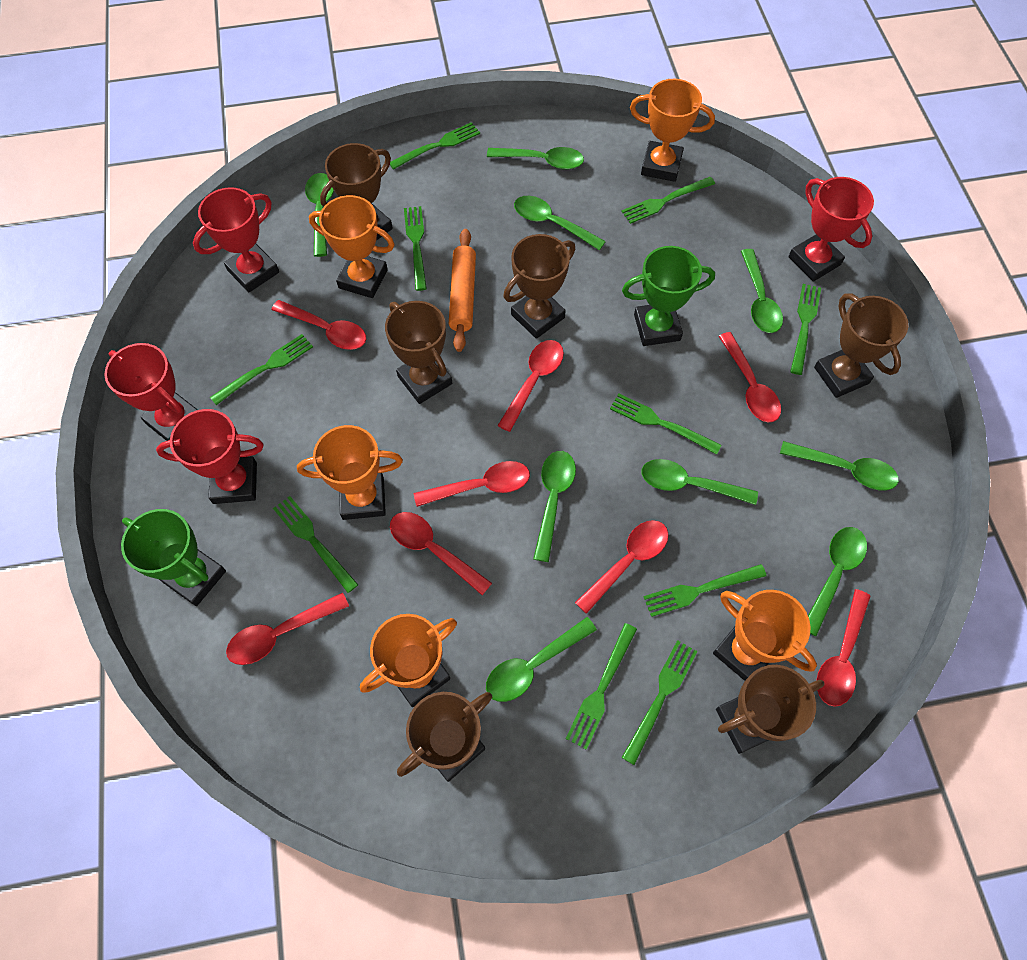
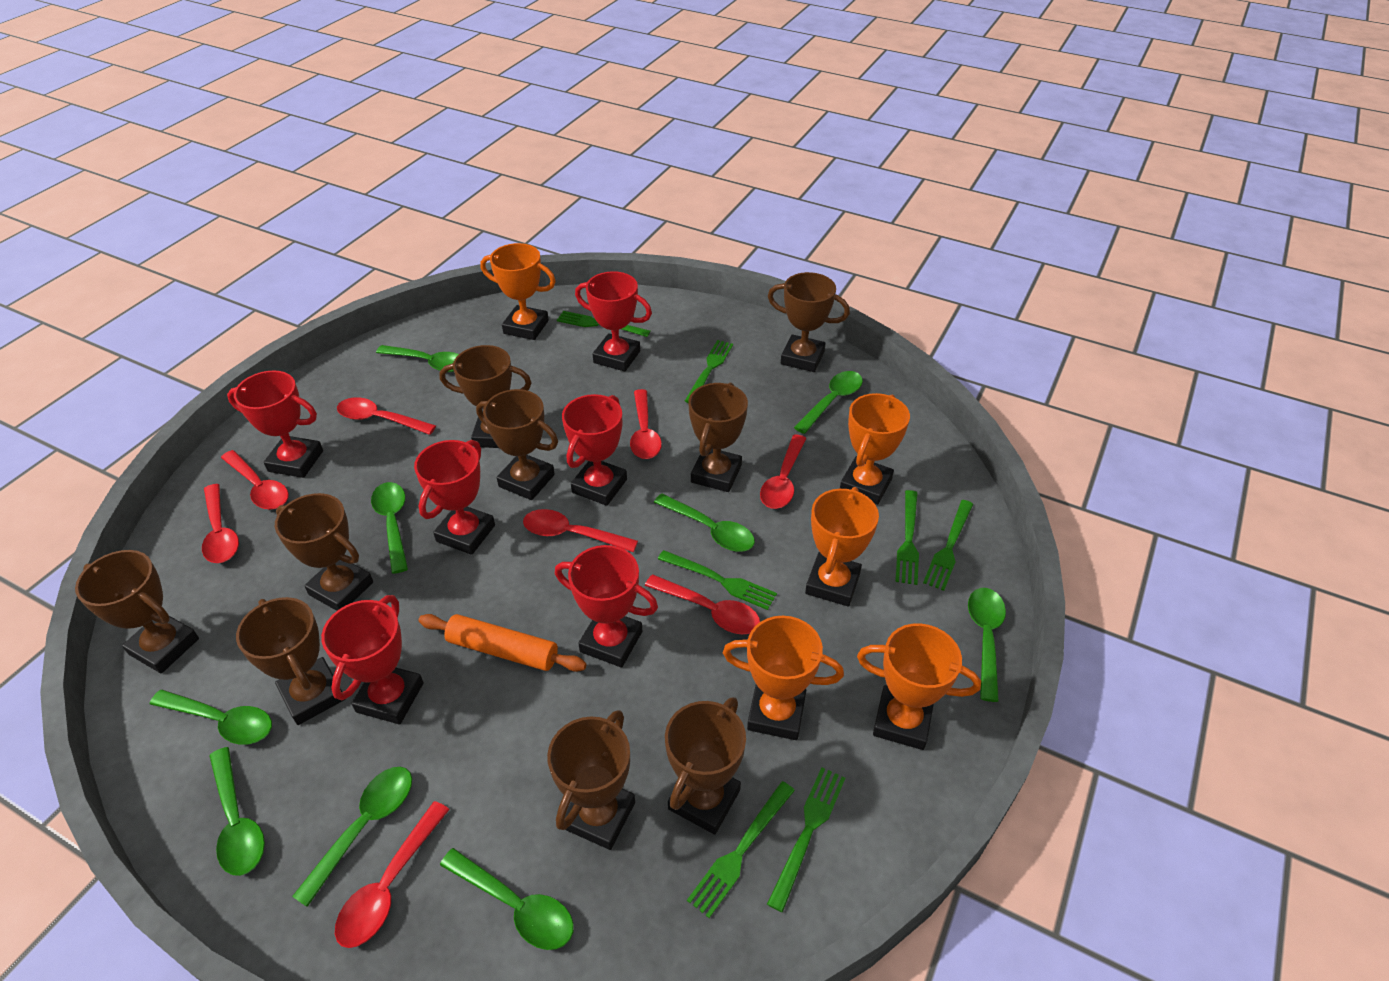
brown trophy: 6 -> 9
green fork: 10 -> 7
green trophy: 2 -> 0
red trophy: 4 -> 6

